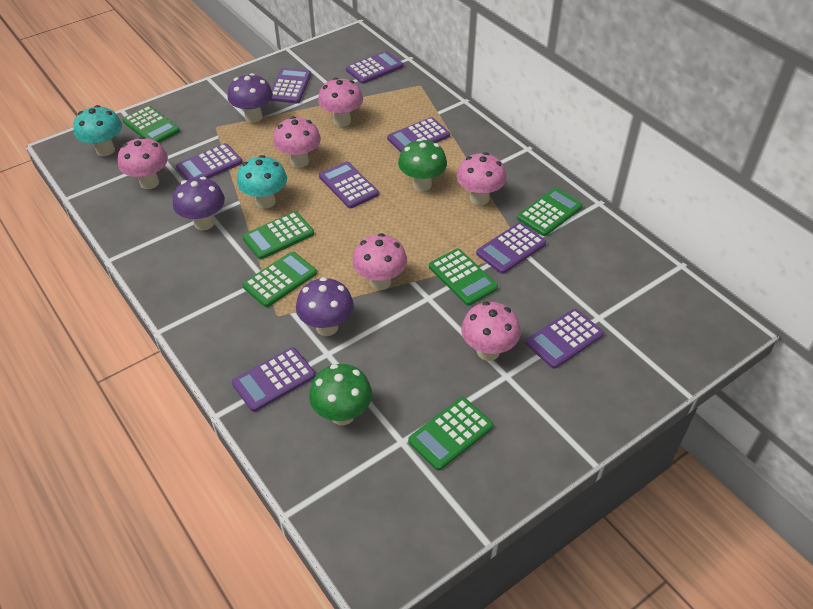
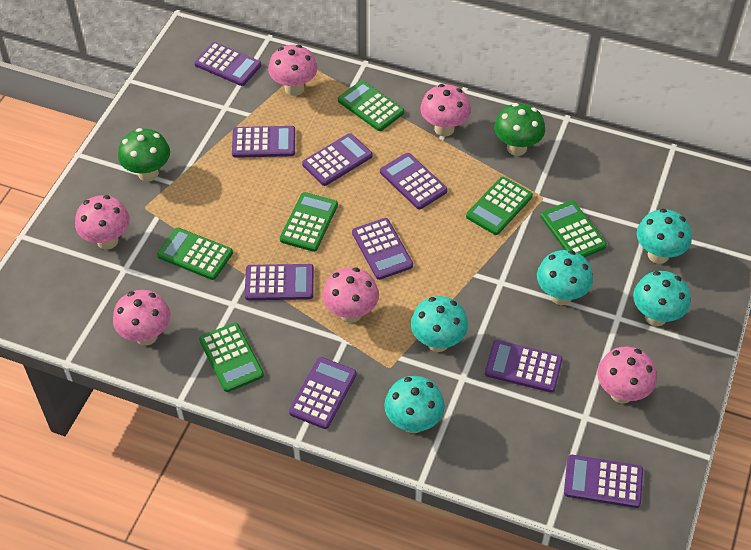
purple calculator: 8 -> 9
purple mushroom: 3 -> 0
turquoise mushroom: 2 -> 5

